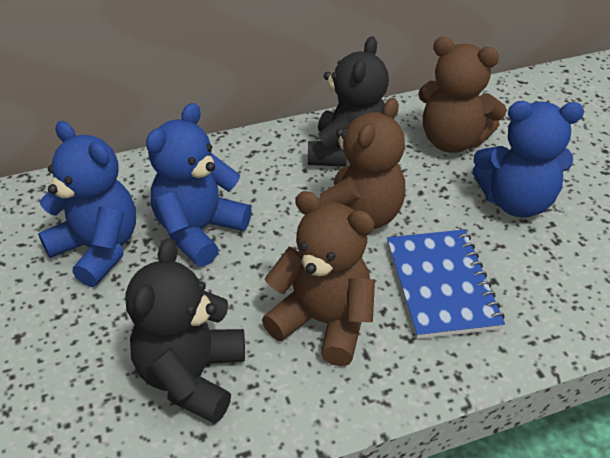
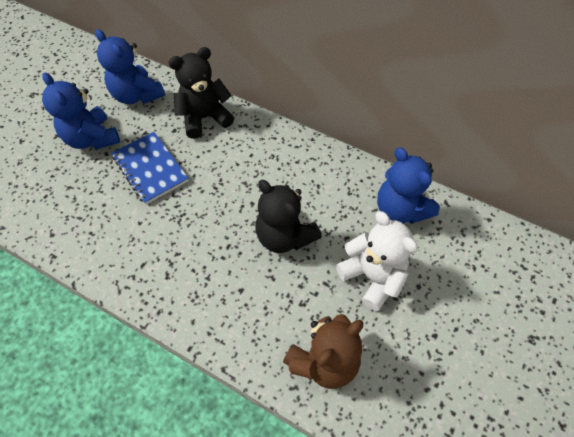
brown teddy bear: 3 -> 1
white teddy bear: 0 -> 1

